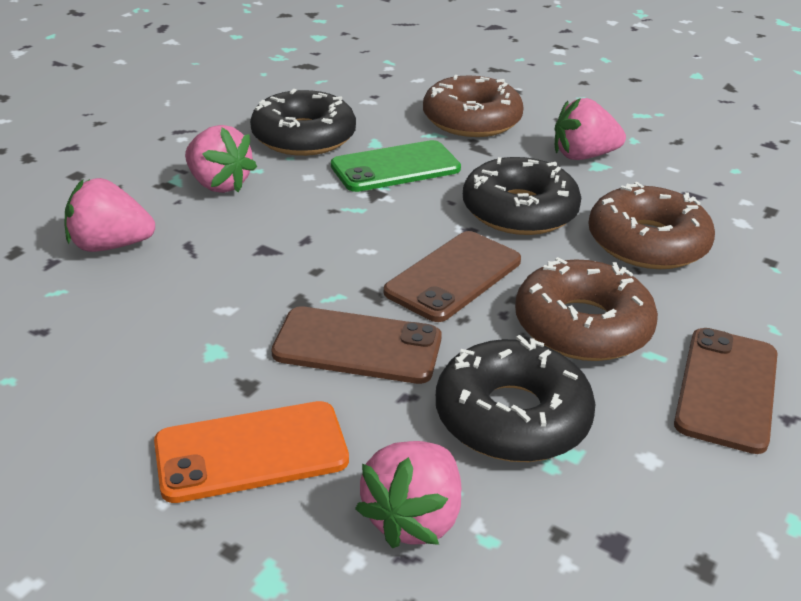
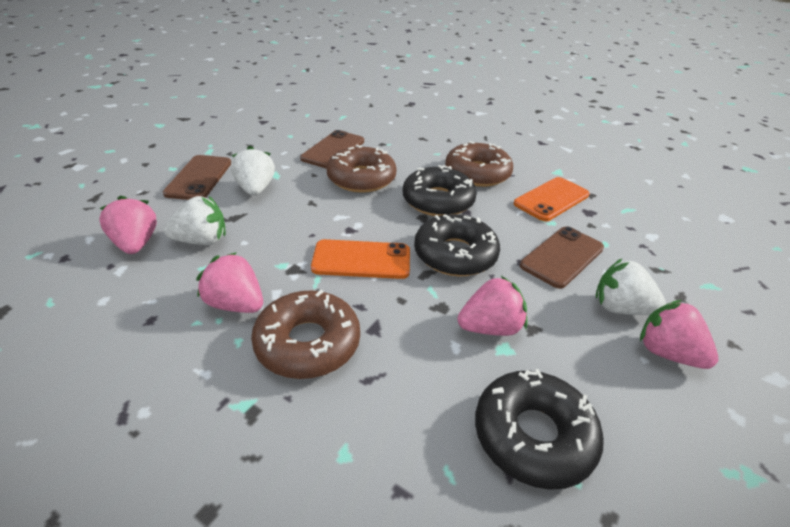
green phone: 1 -> 0
orange phone: 1 -> 2
white strawberry: 0 -> 3

